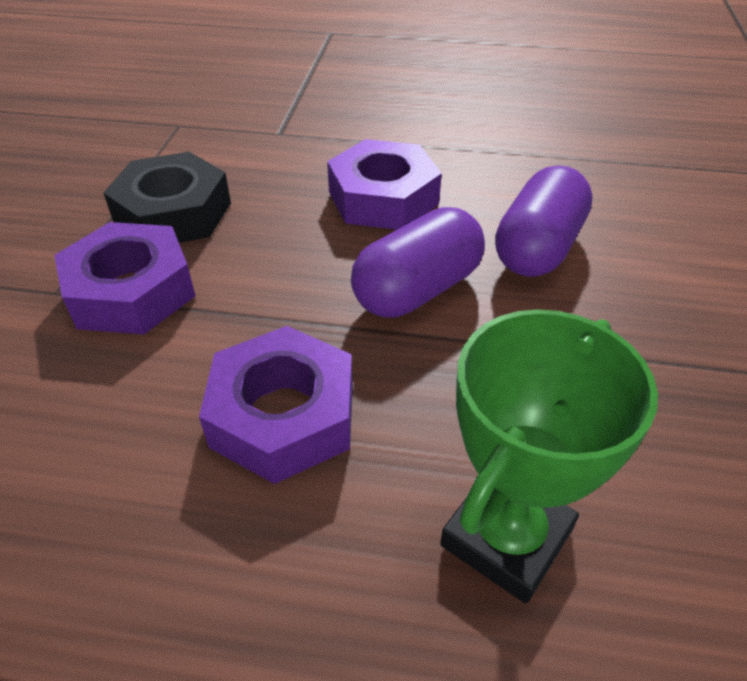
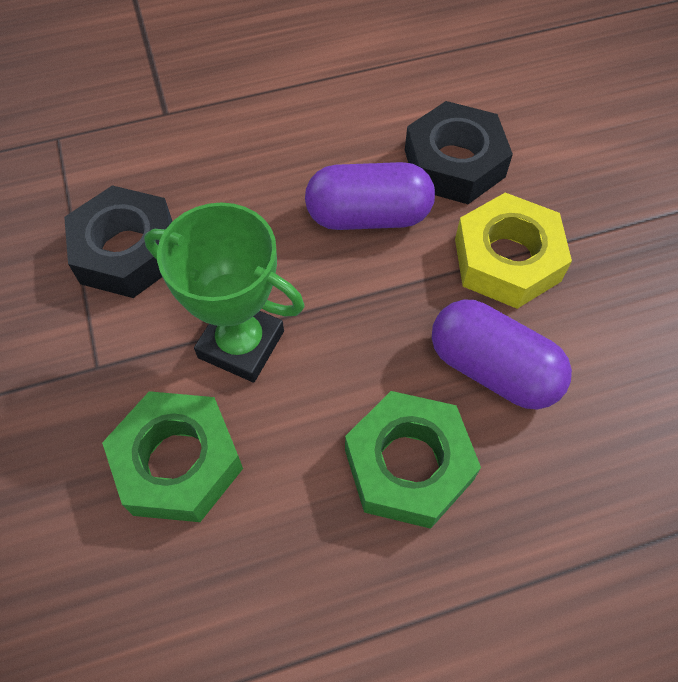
black nut: 1 -> 2
green nut: 0 -> 2
purple nut: 3 -> 0
yellow nut: 0 -> 1

